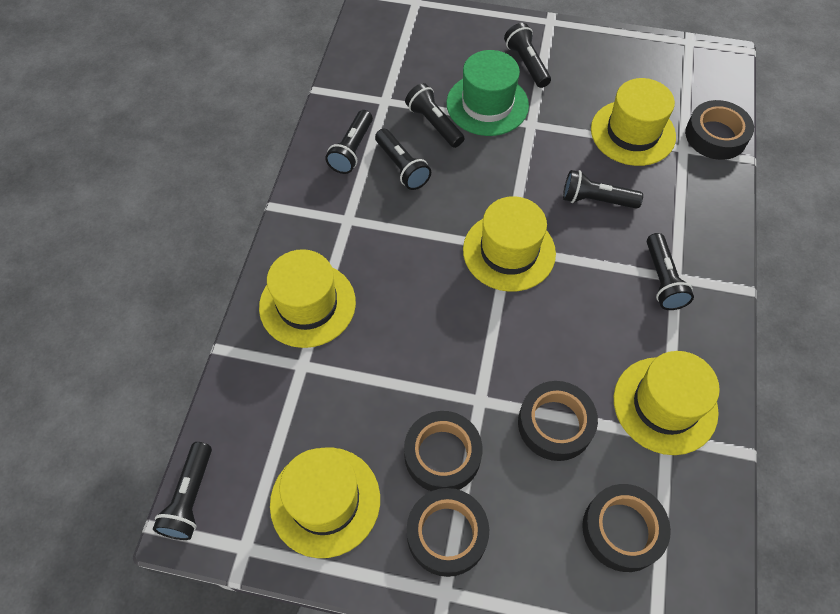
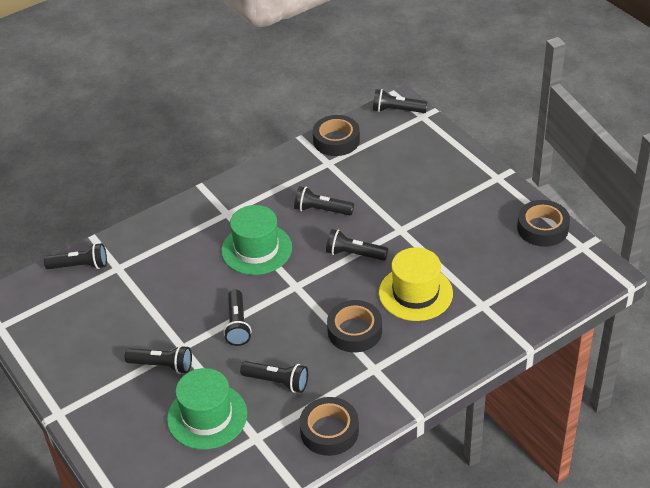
black tape: 5 -> 4
green hat: 1 -> 2
yellow hat: 5 -> 1

